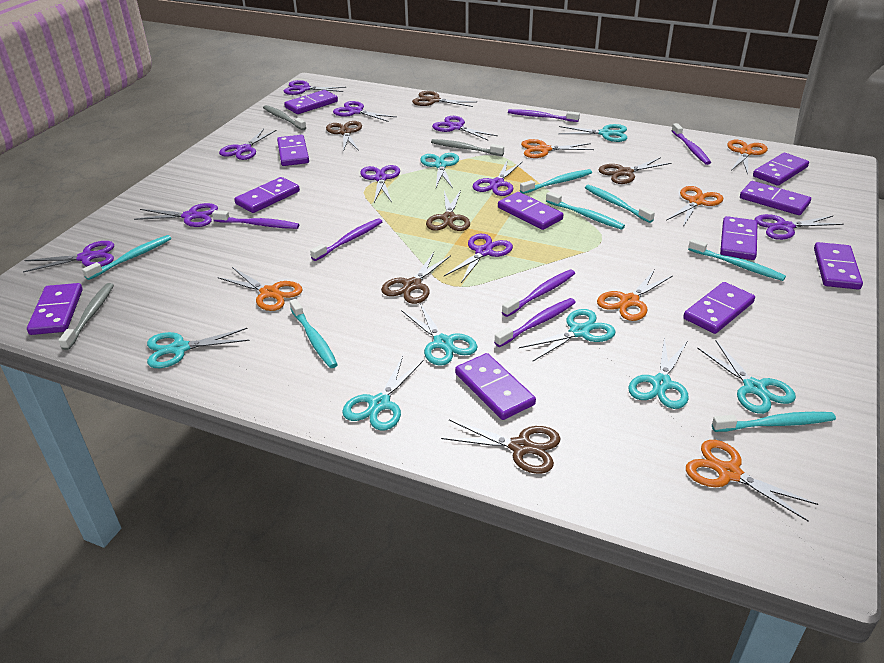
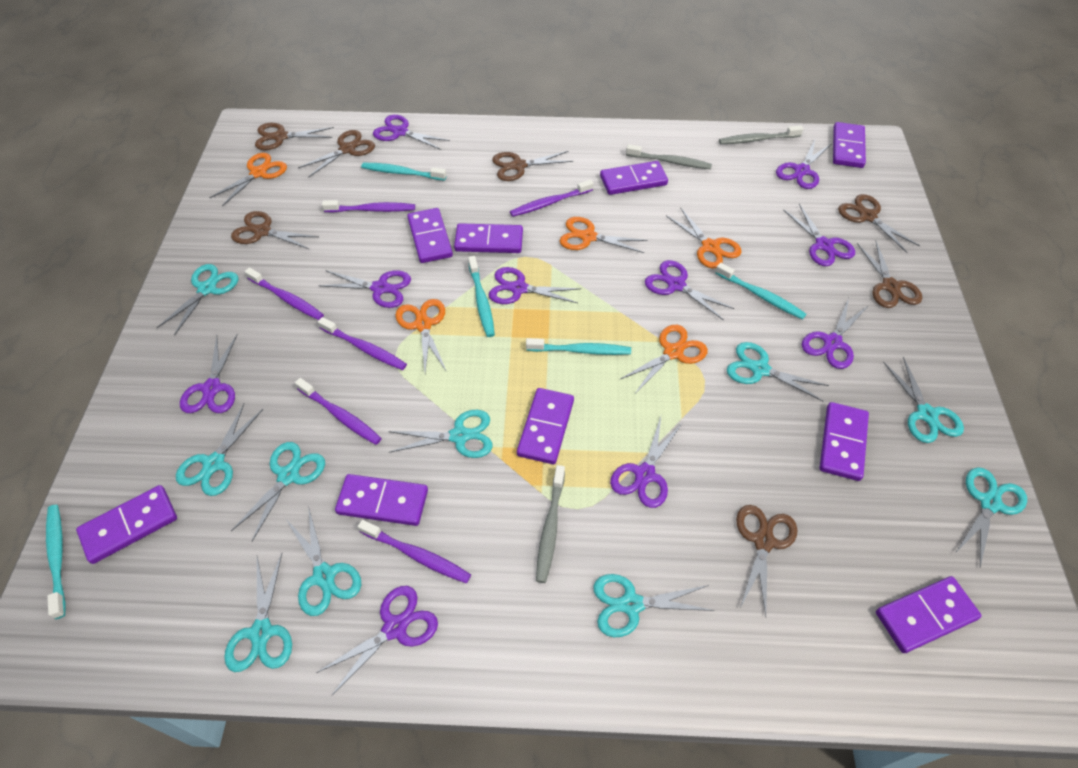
brown scissors: 6 -> 7
orange scissors: 6 -> 5
purple domino: 11 -> 9
turquoise scissors: 8 -> 10
turquoise toothbrush: 7 -> 5

